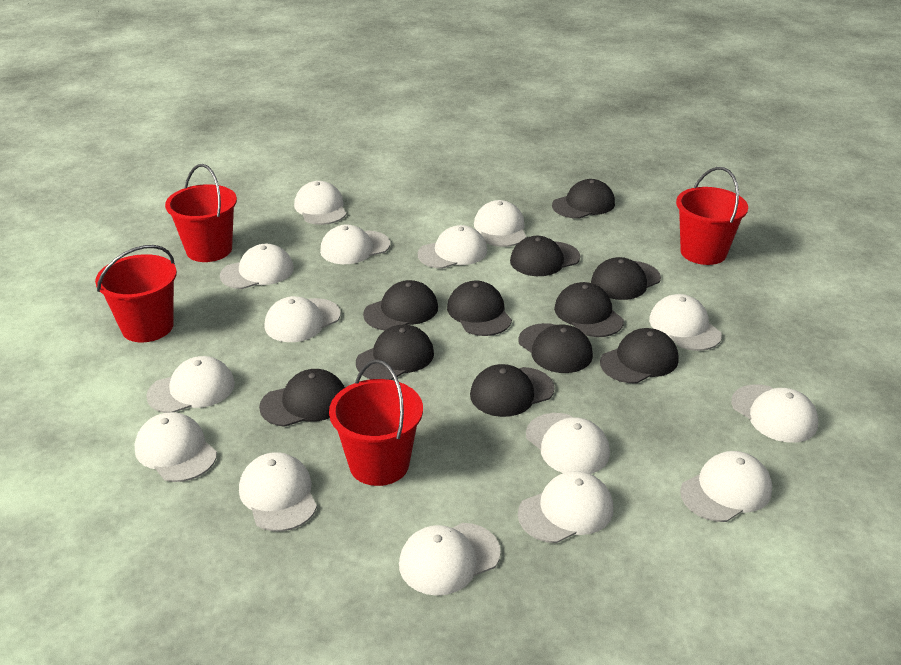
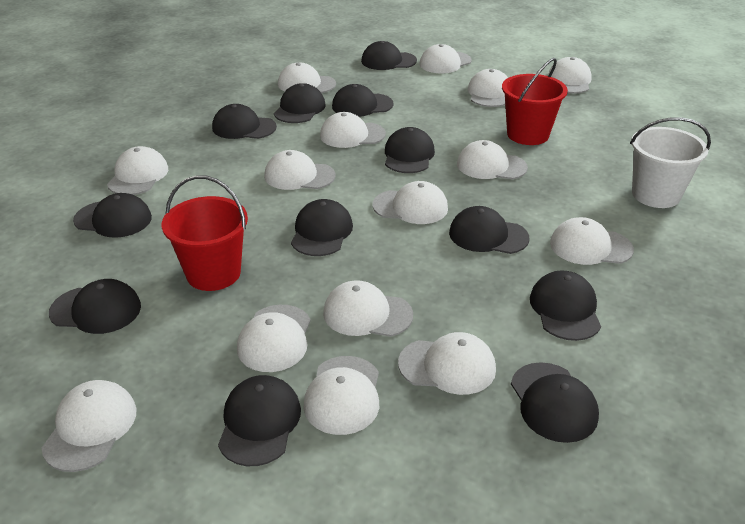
black cap: 11 -> 12
red bucket: 4 -> 2
white bucket: 0 -> 1

